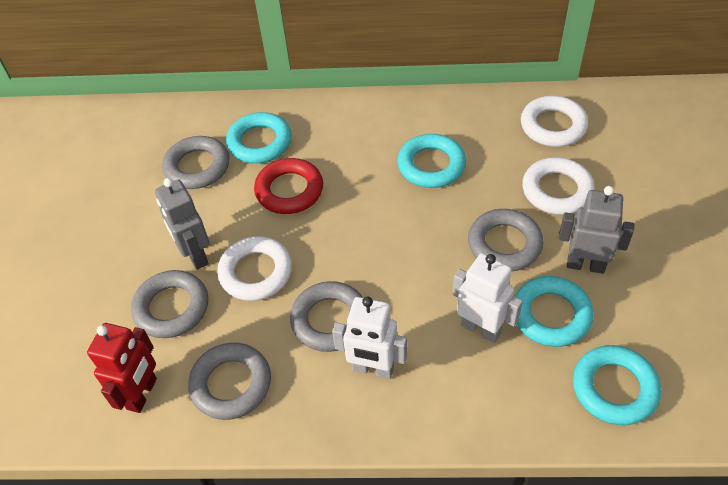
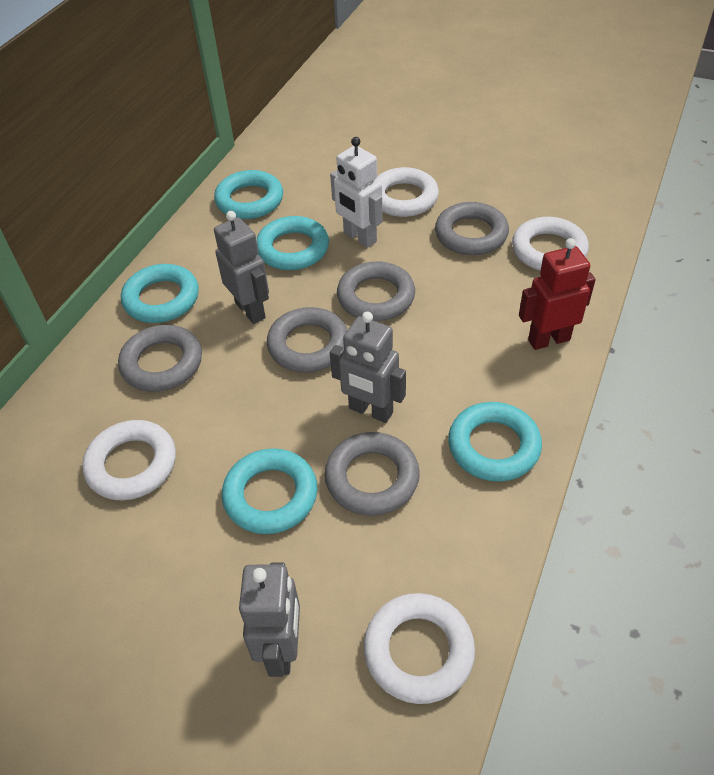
grey robot: 2 -> 3
red ring: 1 -> 0
turquoise ring: 4 -> 5
white ring: 3 -> 4
white robot: 2 -> 1

